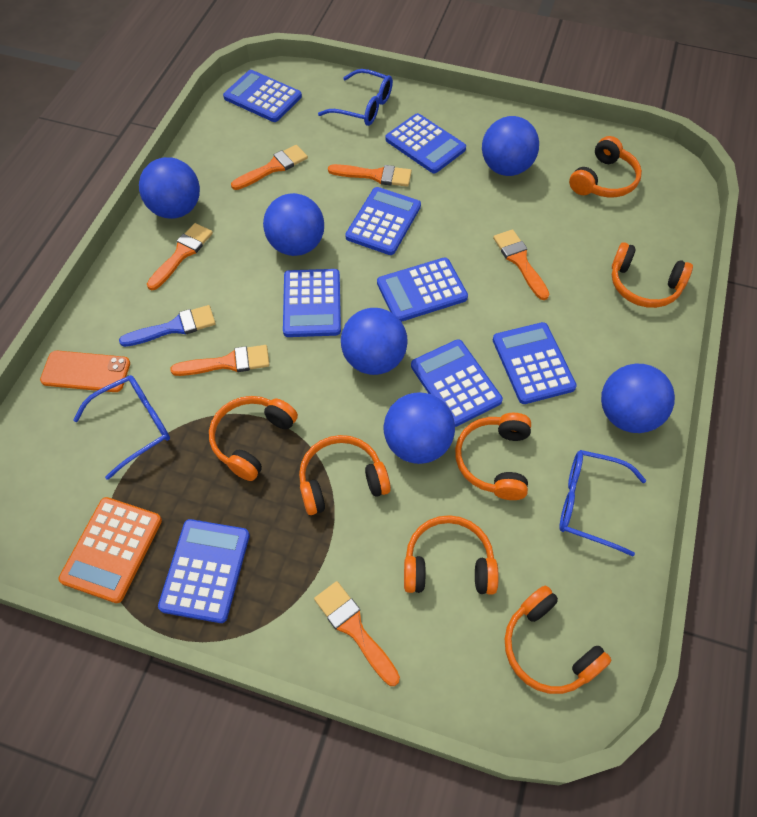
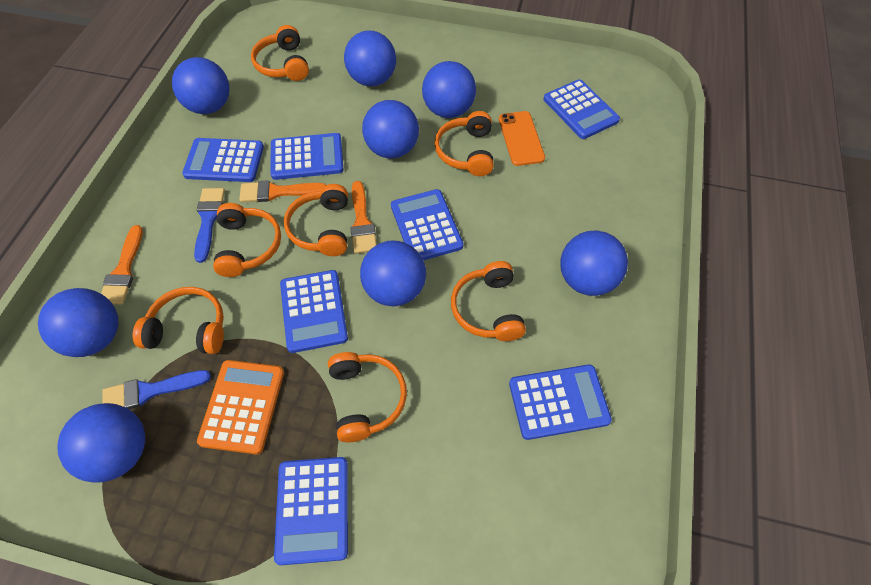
blue ball: 6 -> 8
blue brush: 1 -> 2
blue calculator: 8 -> 7
blue glasses: 3 -> 0
orange brush: 6 -> 3

